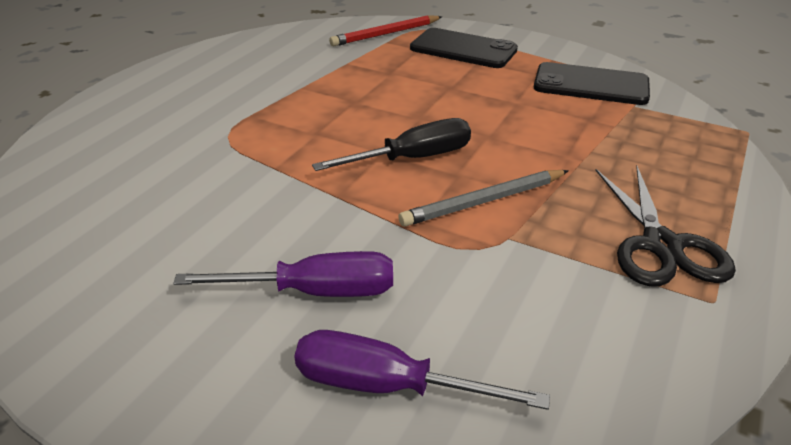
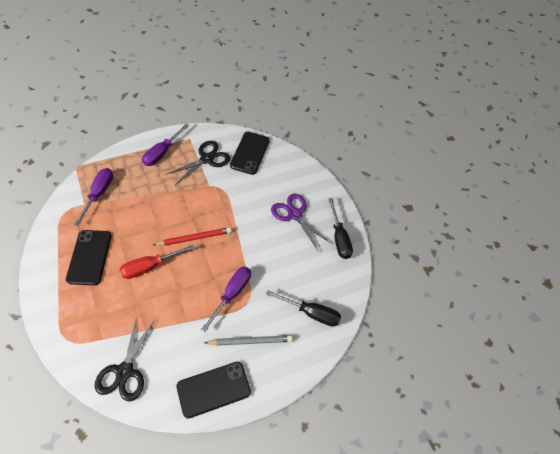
black phone: 2 -> 3
black scissors: 1 -> 2
black screwdriver: 1 -> 2
purple scissors: 0 -> 1
purple screwdriver: 2 -> 3
red screwdriver: 0 -> 1

